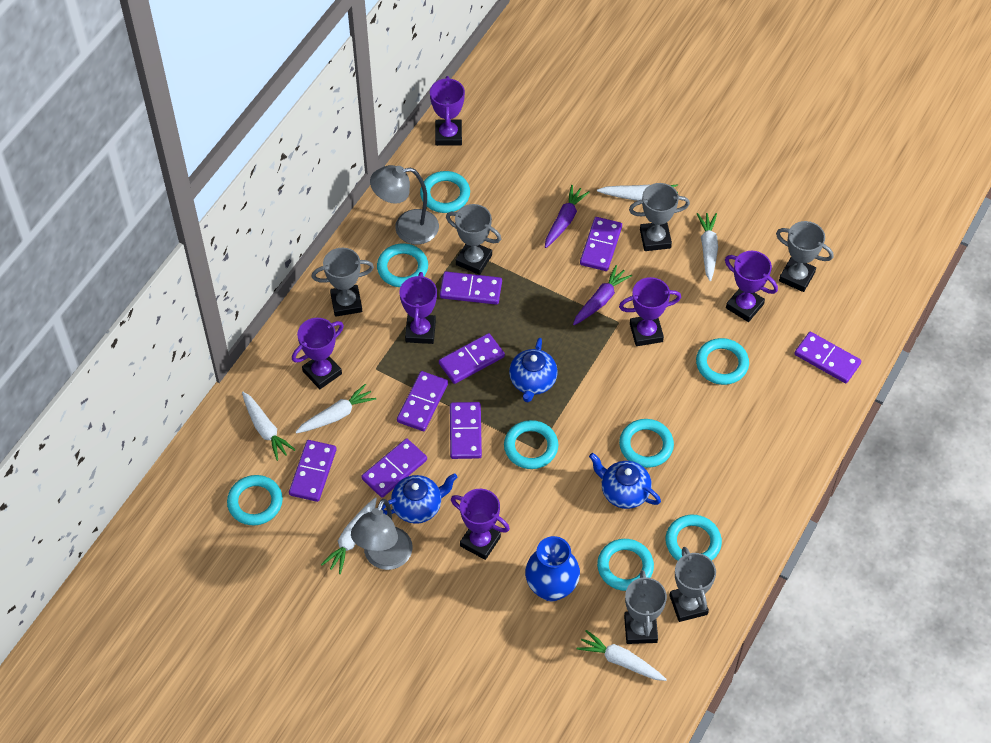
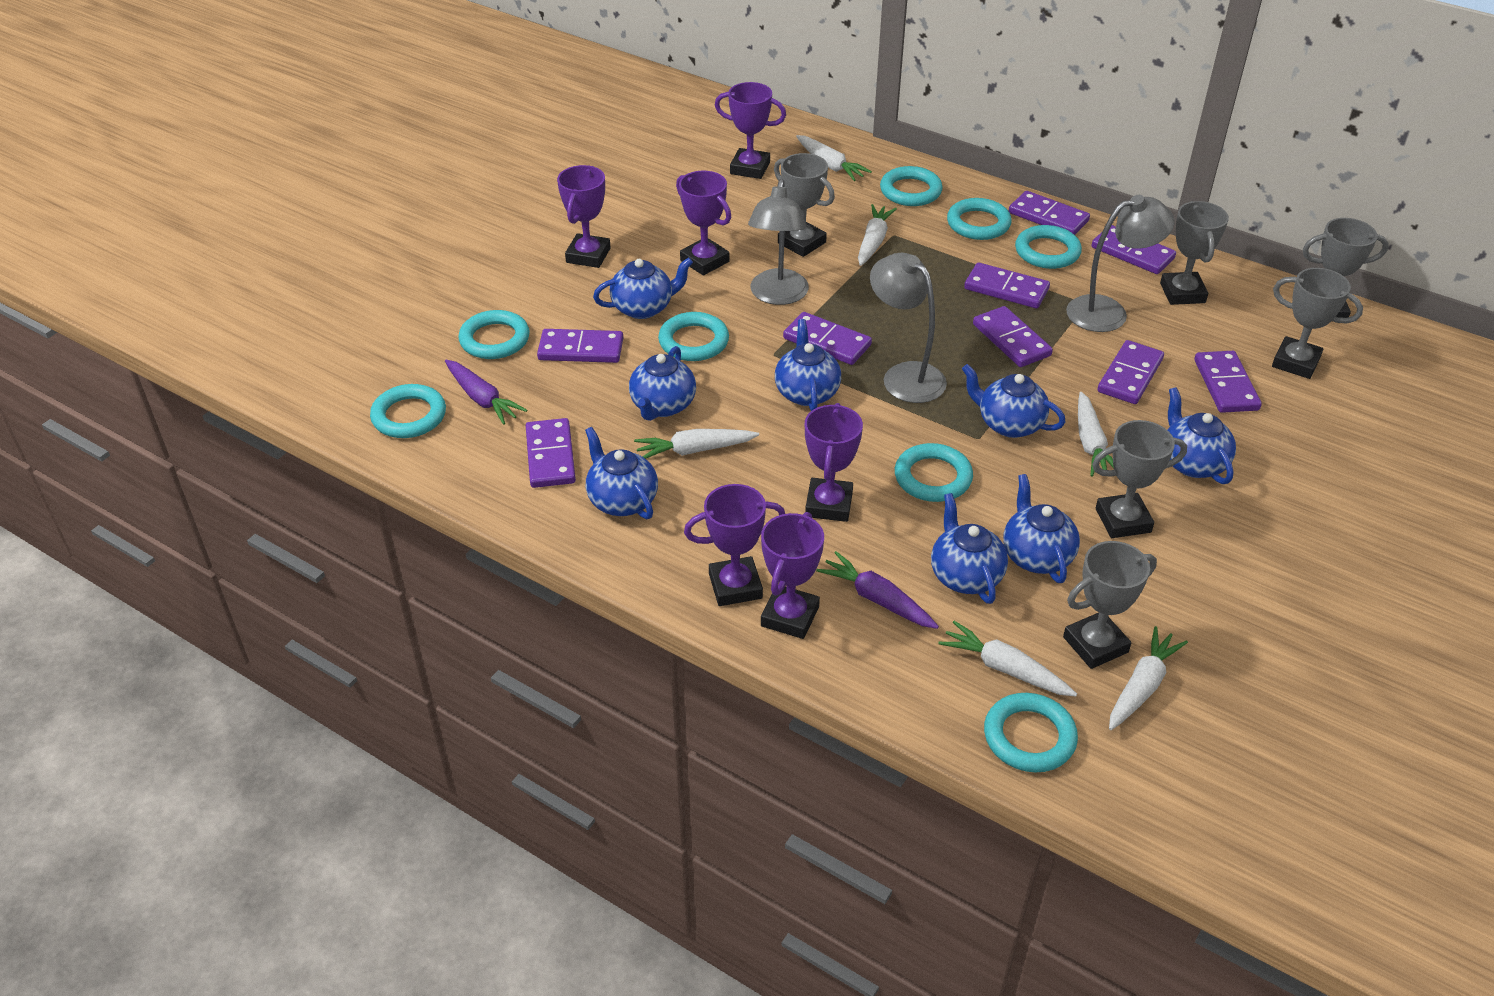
blue teapot: 3 -> 8
blue vase: 1 -> 0
grey lamp: 2 -> 3
purple domino: 8 -> 9

